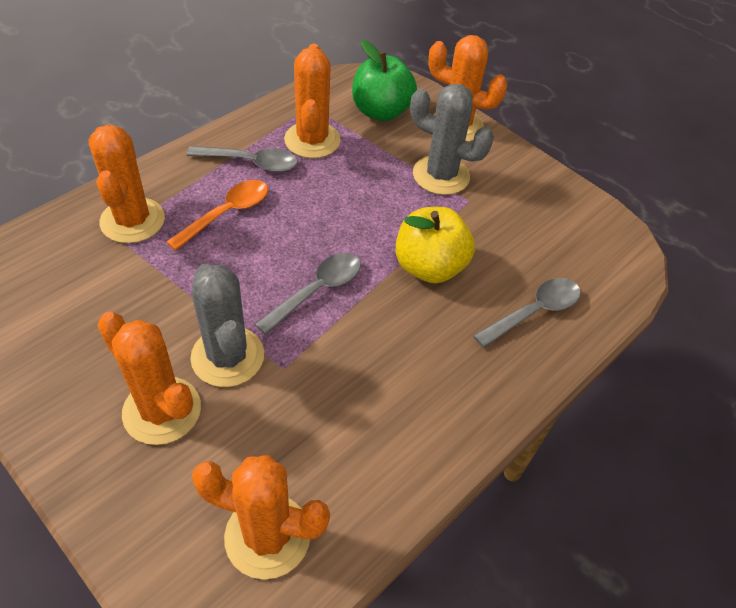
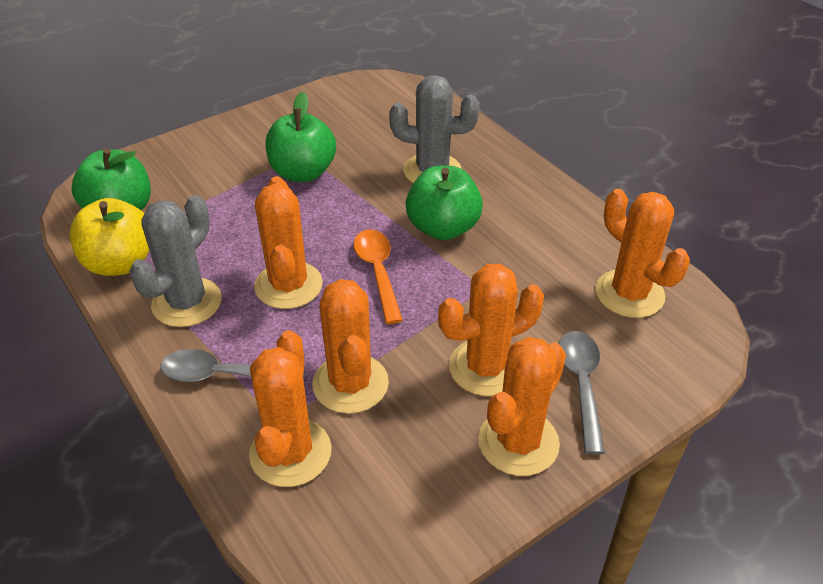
green apple: 1 -> 3
grey spoon: 3 -> 2
orange cactus: 5 -> 6

